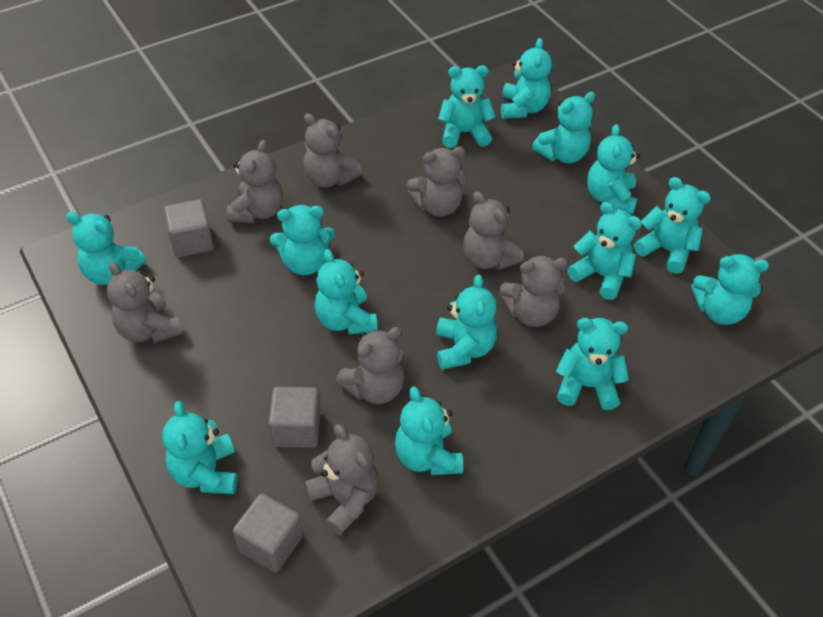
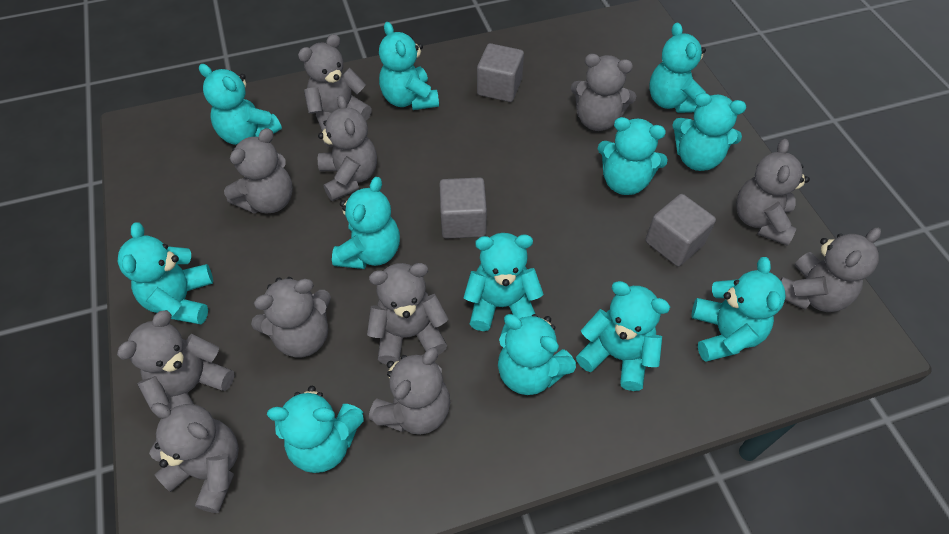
grey teddy bear: 8 -> 11
turquoise teddy bear: 14 -> 12

